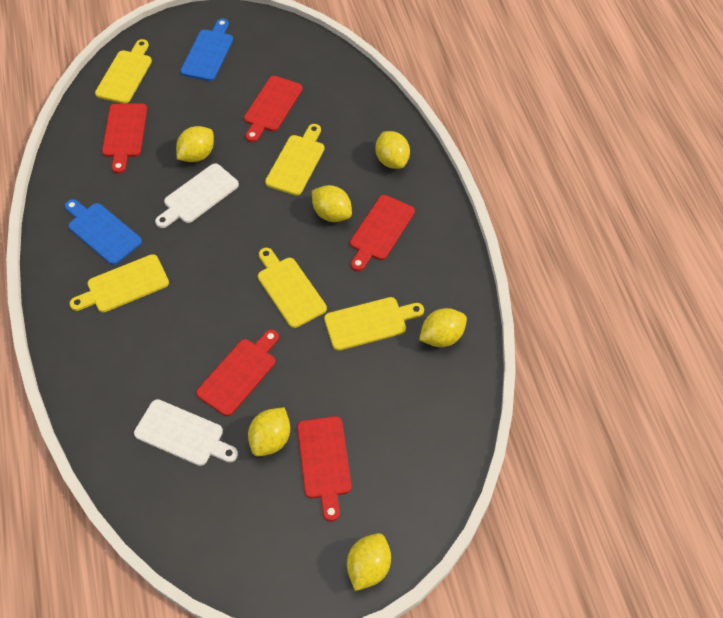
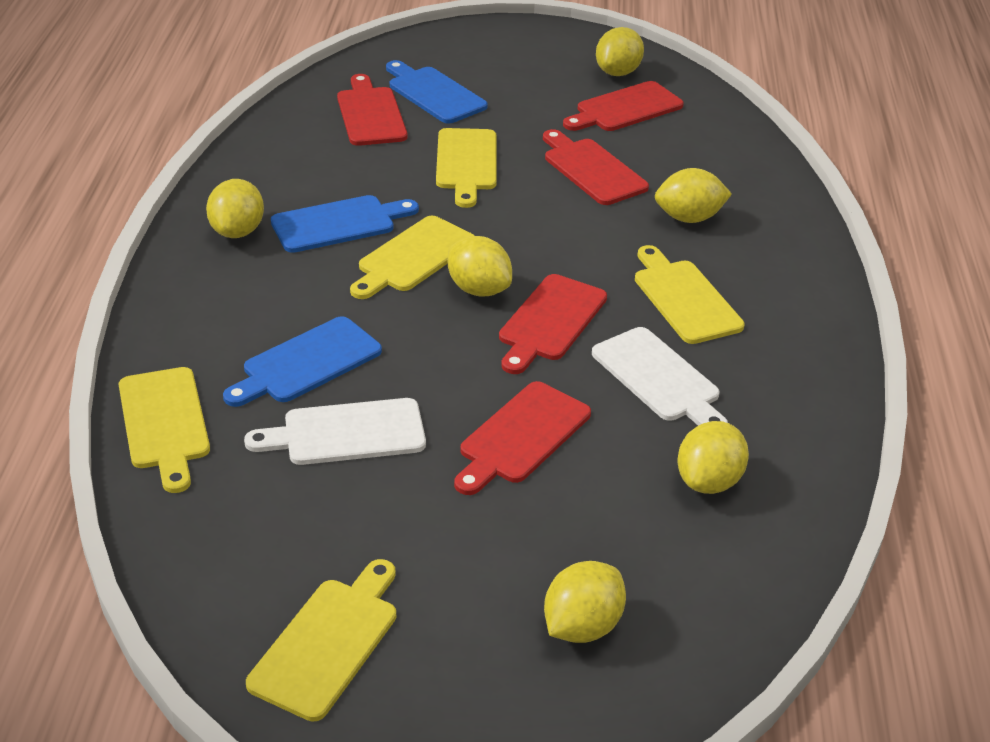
blue cutting board: 2 -> 3

